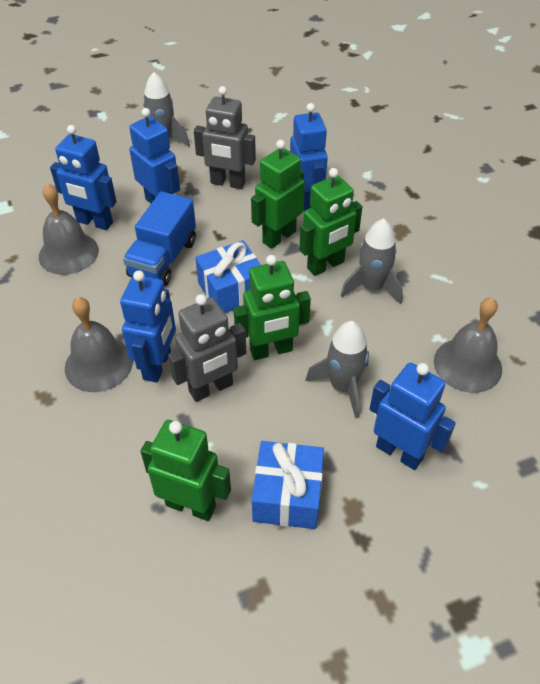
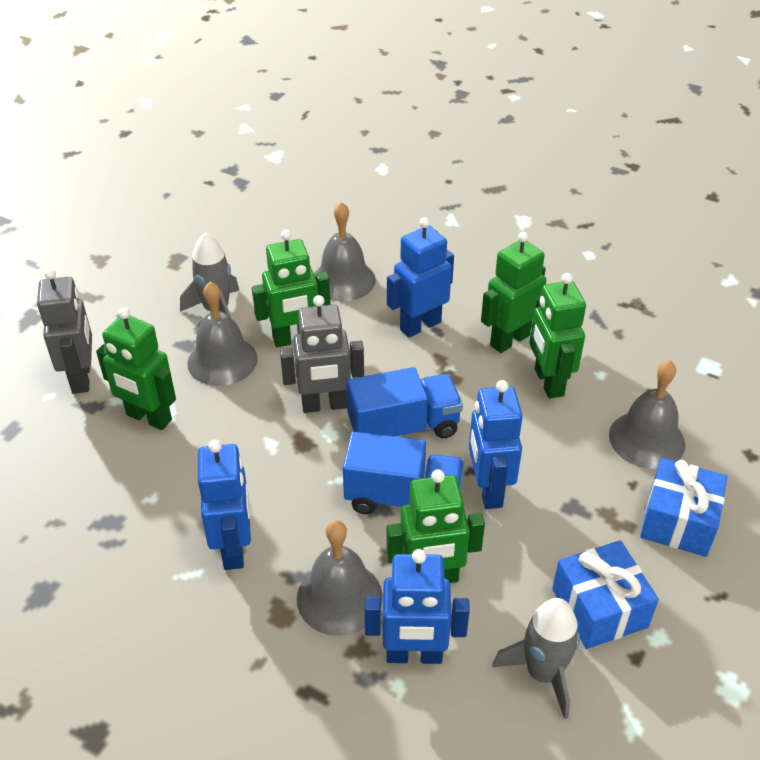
blue robot: 5 -> 4
blue truck: 1 -> 2
green robot: 4 -> 5
grey bell: 3 -> 4
grey rocket: 3 -> 2

